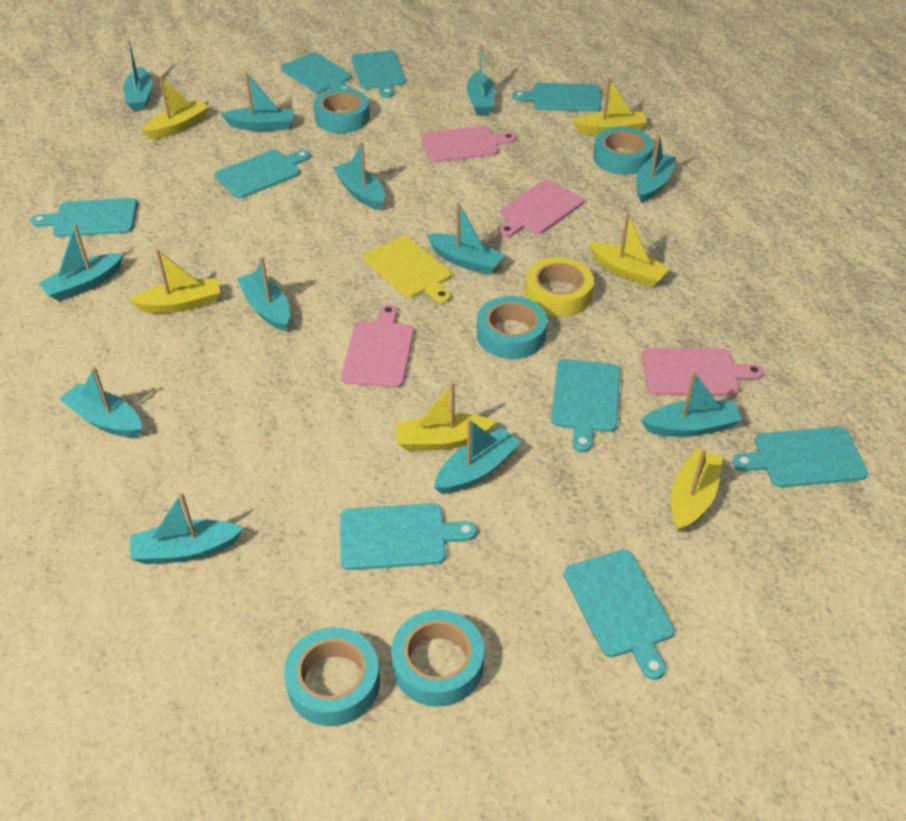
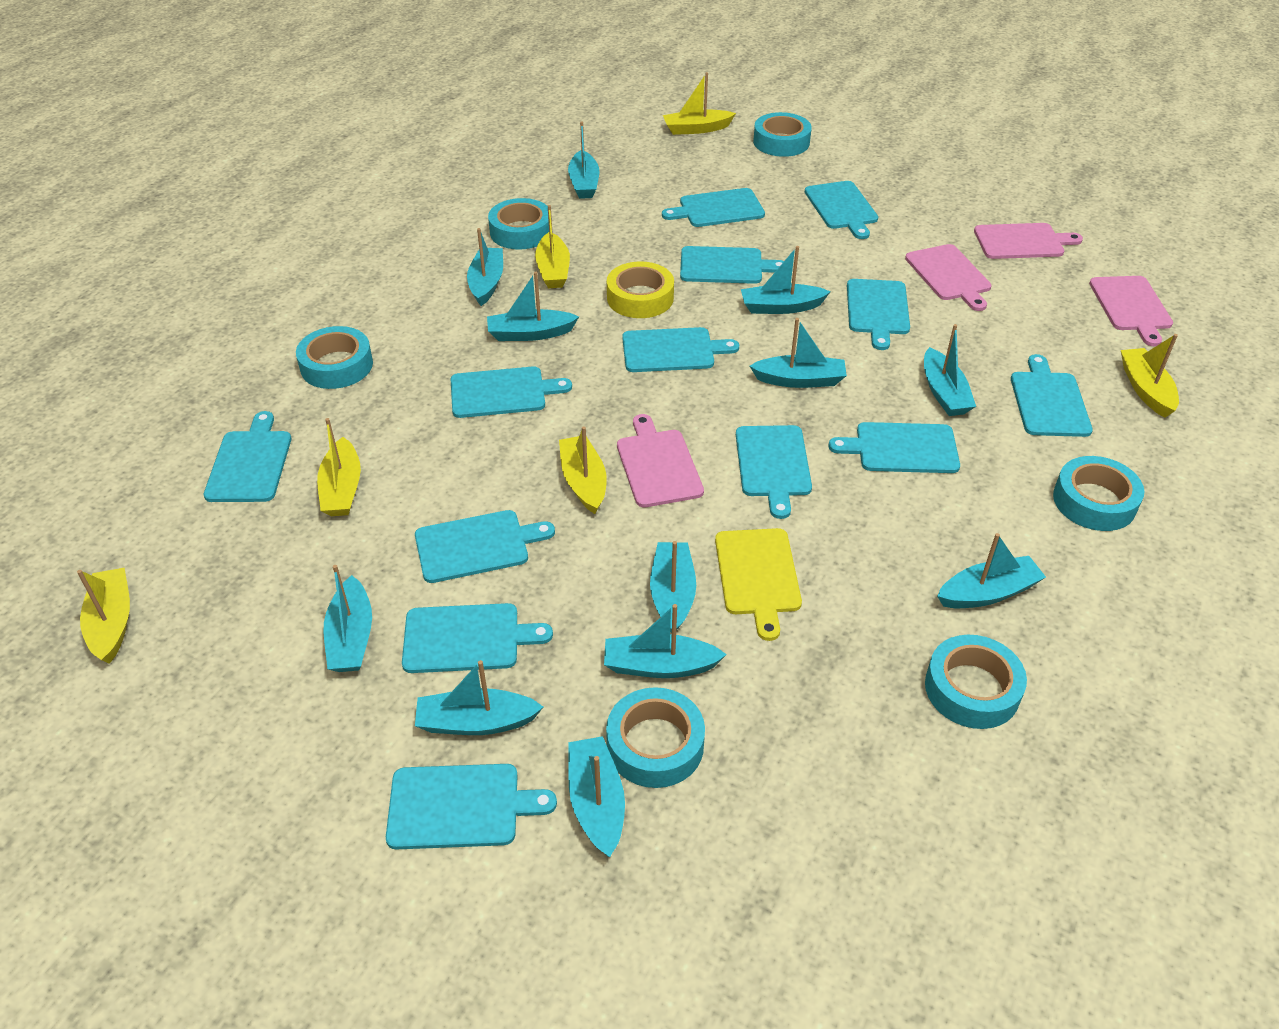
turquoise cutting board: 9 -> 13
turquoise tape: 5 -> 6

